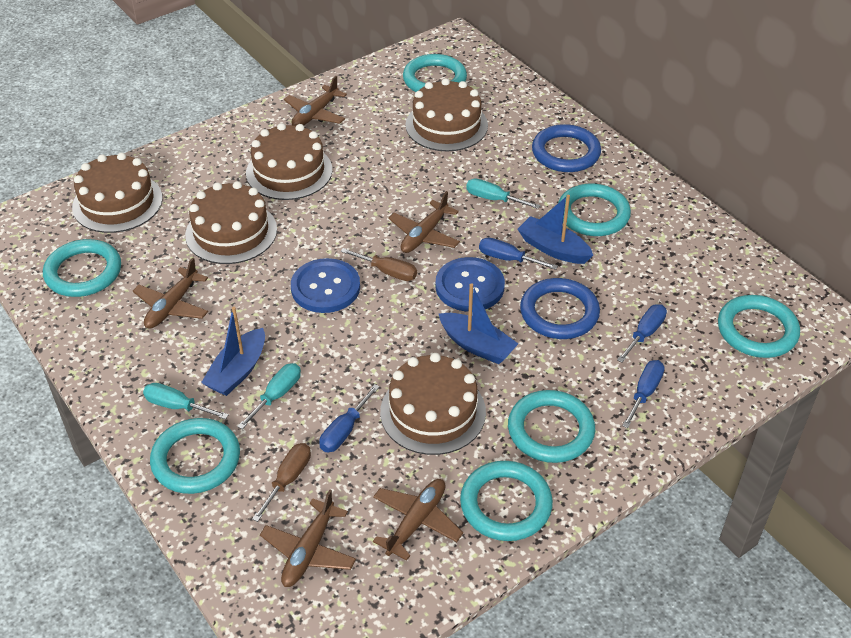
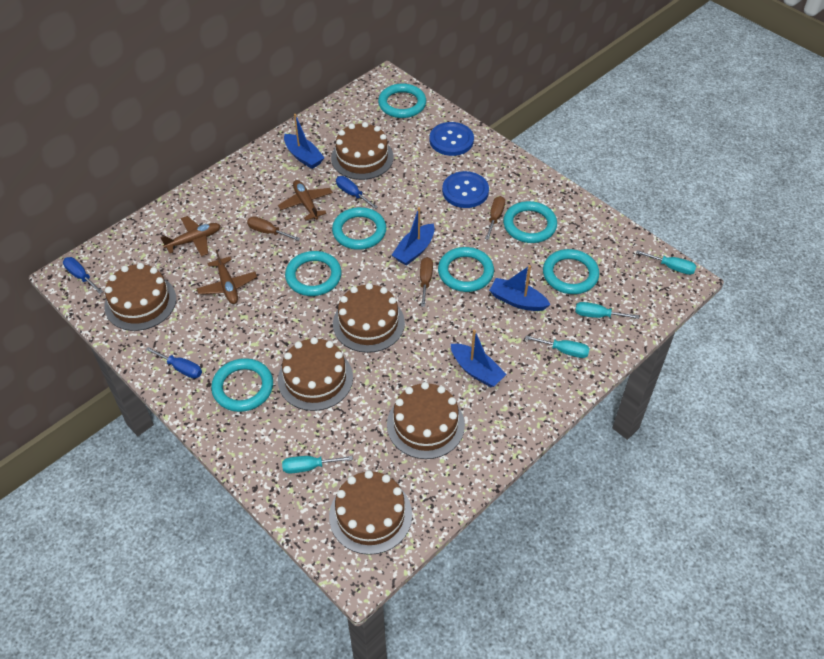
blue boat: 3 -> 4
blue ring: 2 -> 0
blue screwdriver: 4 -> 3
brown cake: 5 -> 6
brown plane: 5 -> 3
brown screwdriver: 2 -> 3
turquoise screwdriver: 3 -> 4

